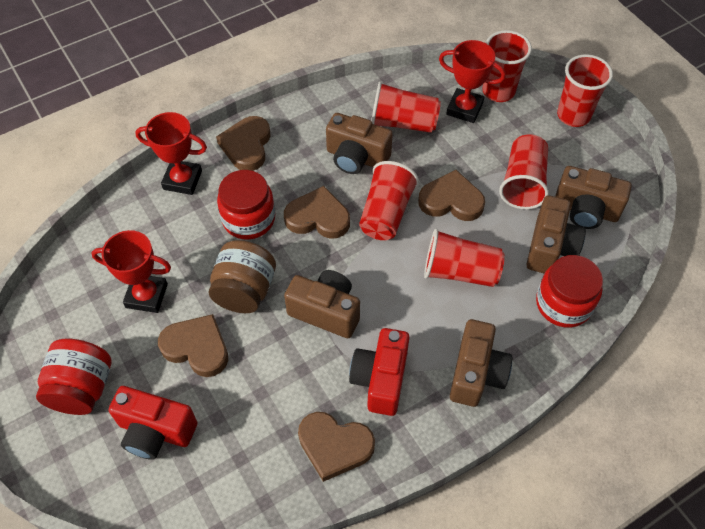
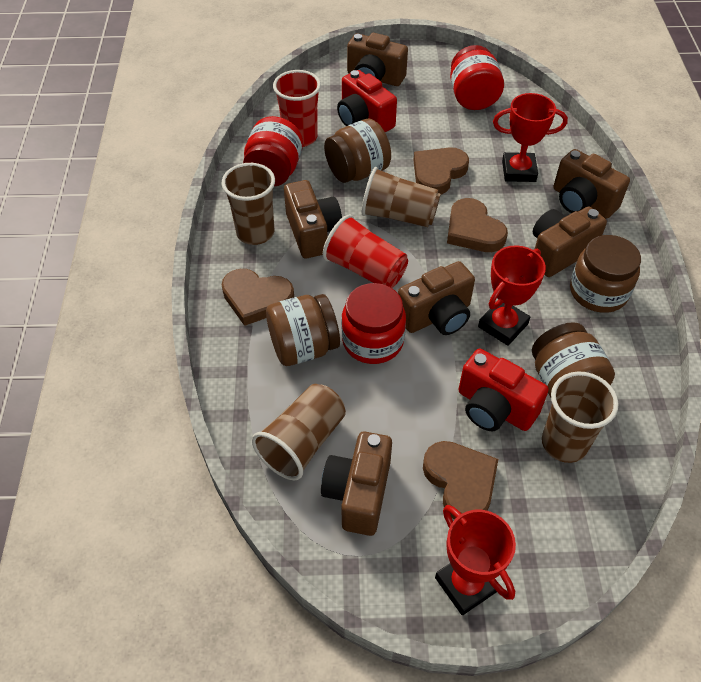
brown camera: 5 -> 6
brown cup: 0 -> 4
brown heart: 5 -> 4
brown jar: 1 -> 4
red cup: 6 -> 2

